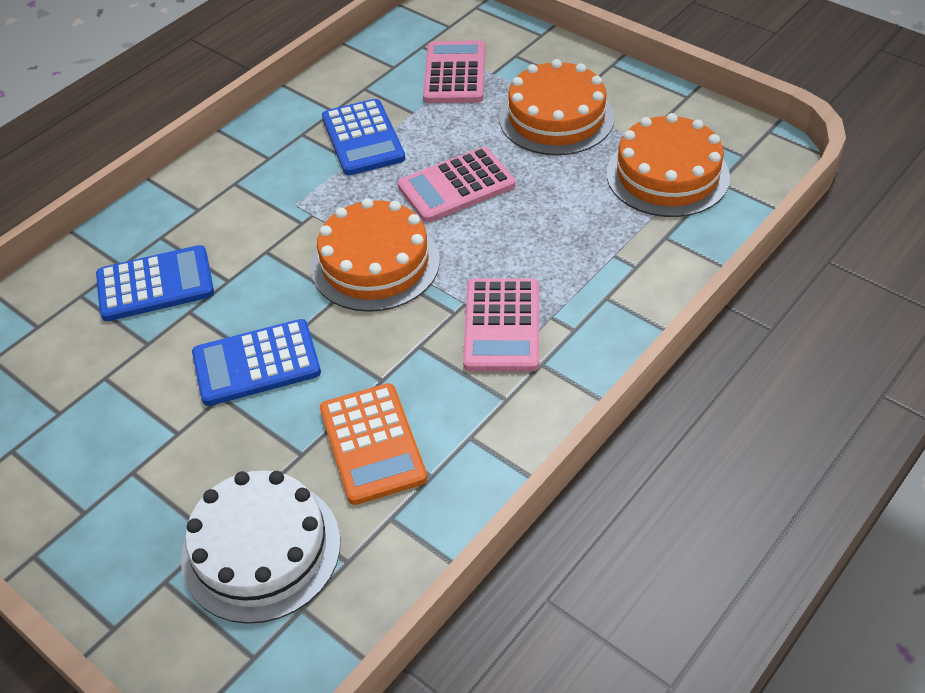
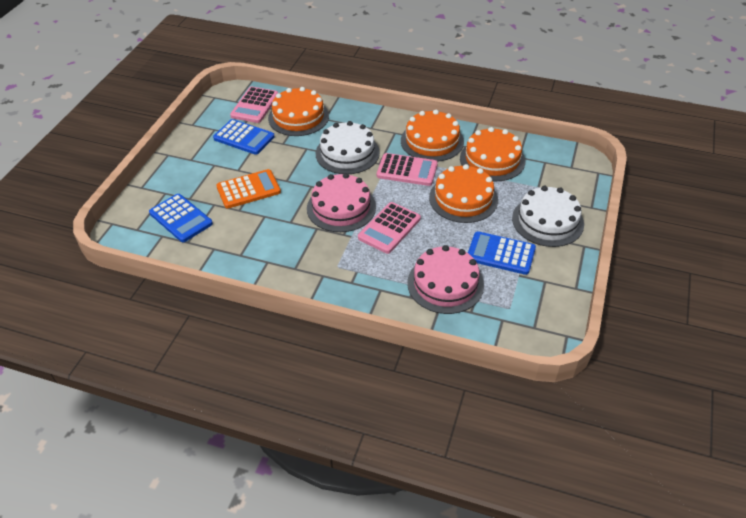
orange cake: 3 -> 4
pink cake: 0 -> 2
white cake: 1 -> 2

